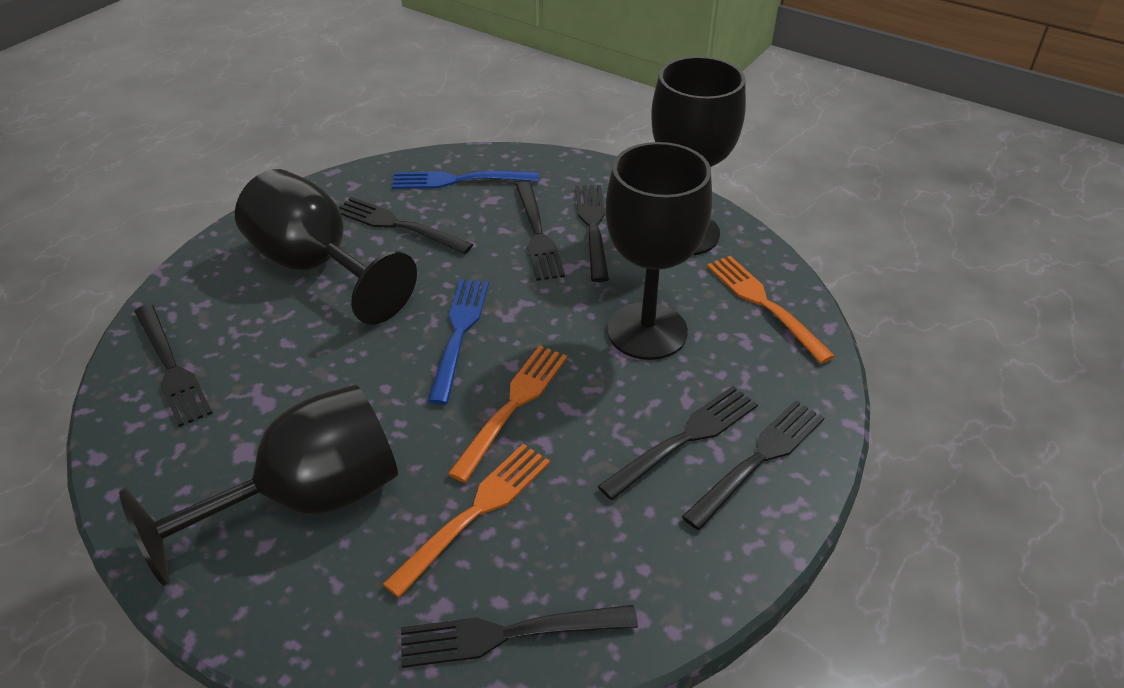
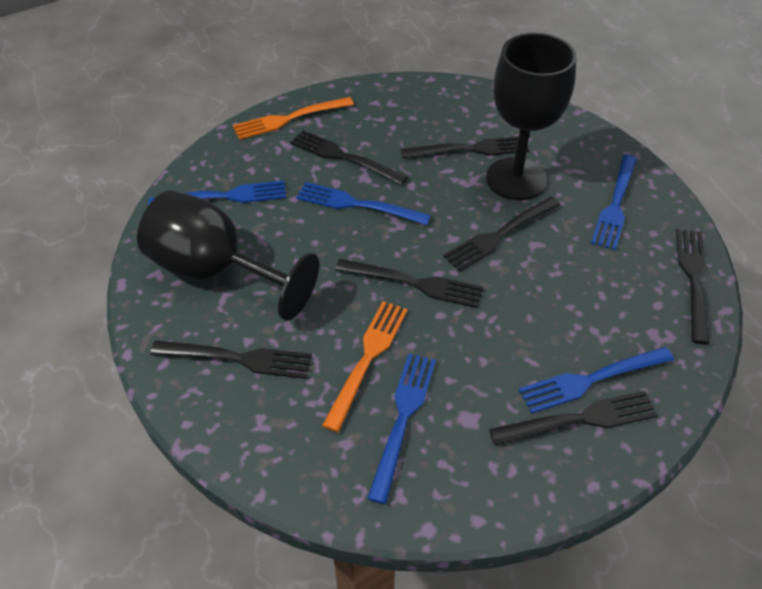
black goblet: 4 -> 2
blue fork: 2 -> 5
orange fork: 3 -> 2

